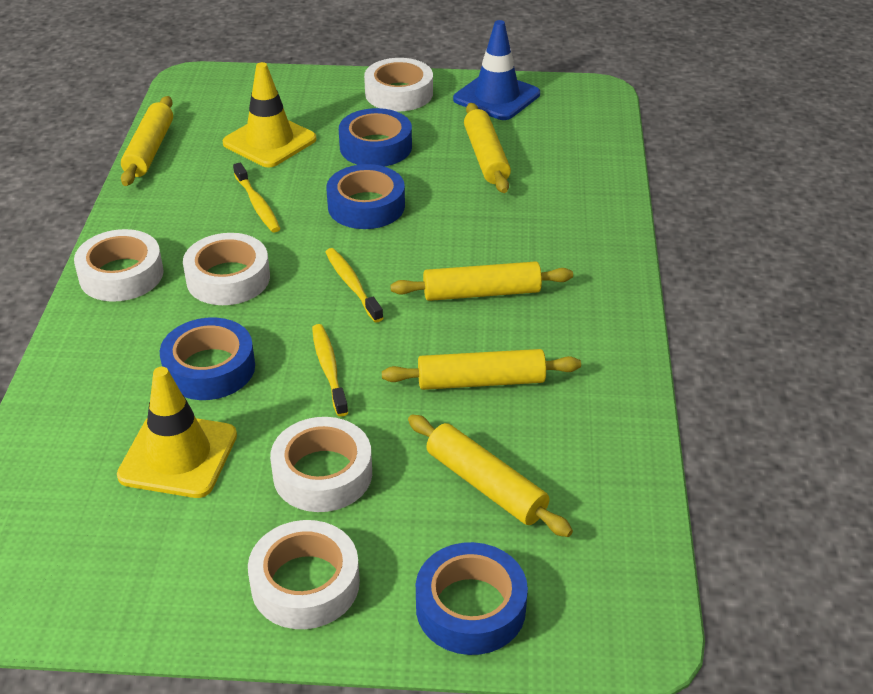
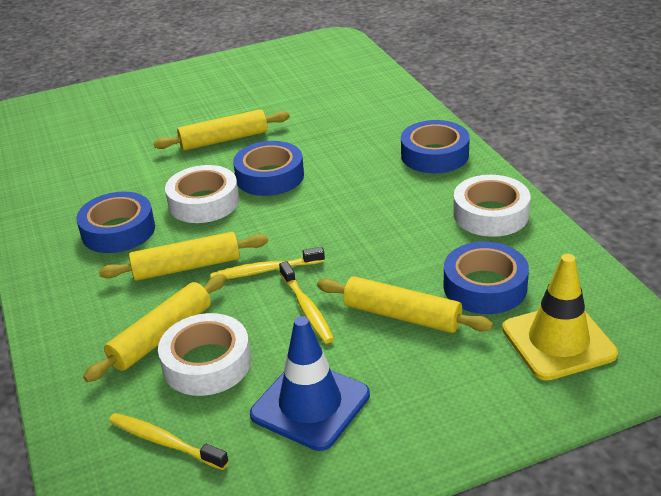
white tape: 5 -> 3
yellow rolling pin: 5 -> 4
yellow traffic cone: 2 -> 1

